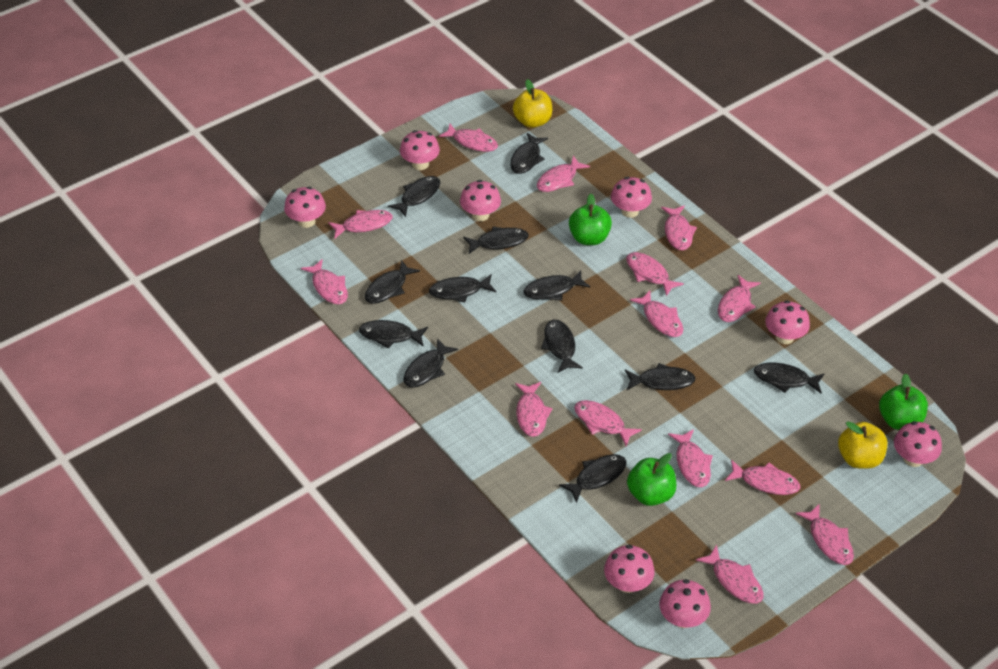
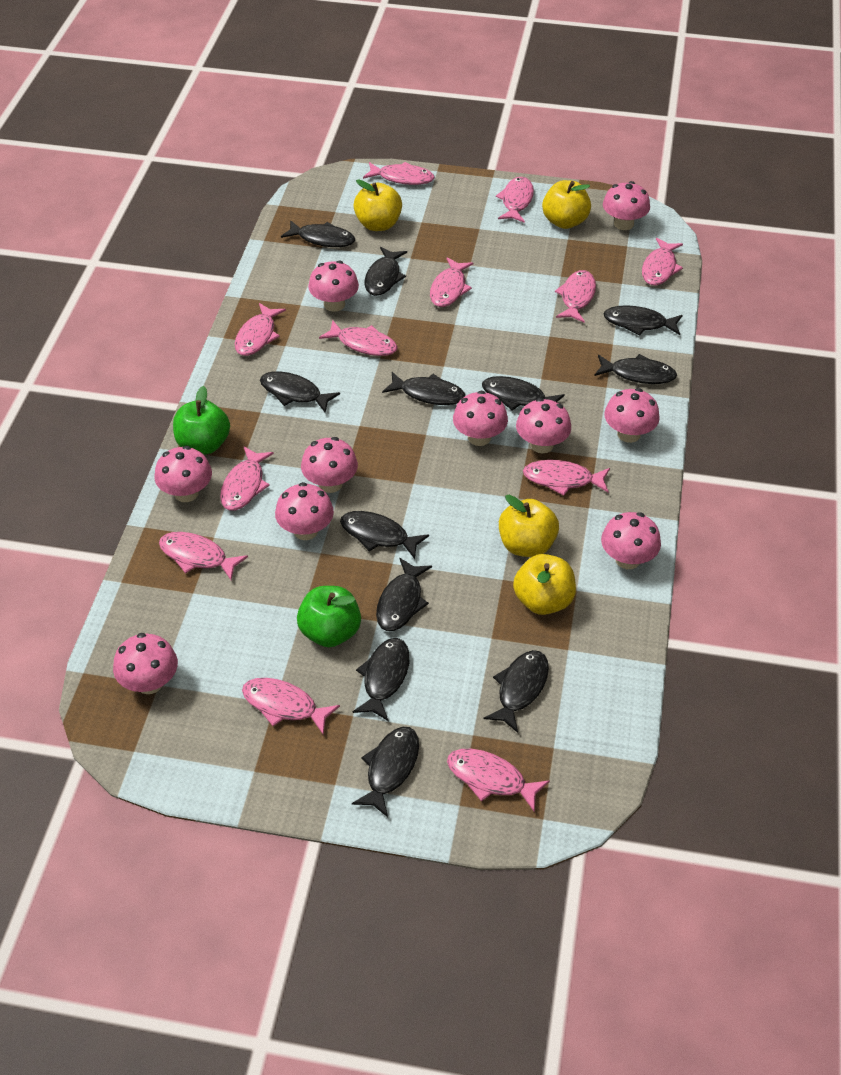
green apple: 3 -> 2
pink fish: 14 -> 12
pink mushroom: 8 -> 10
yellow apple: 2 -> 4

